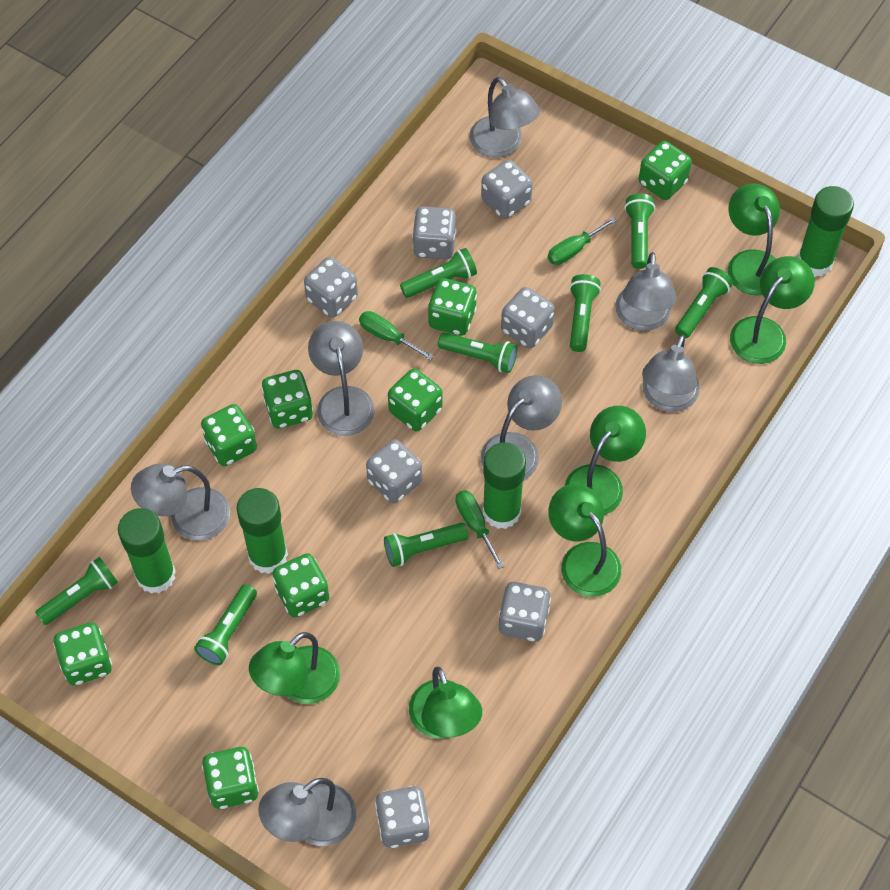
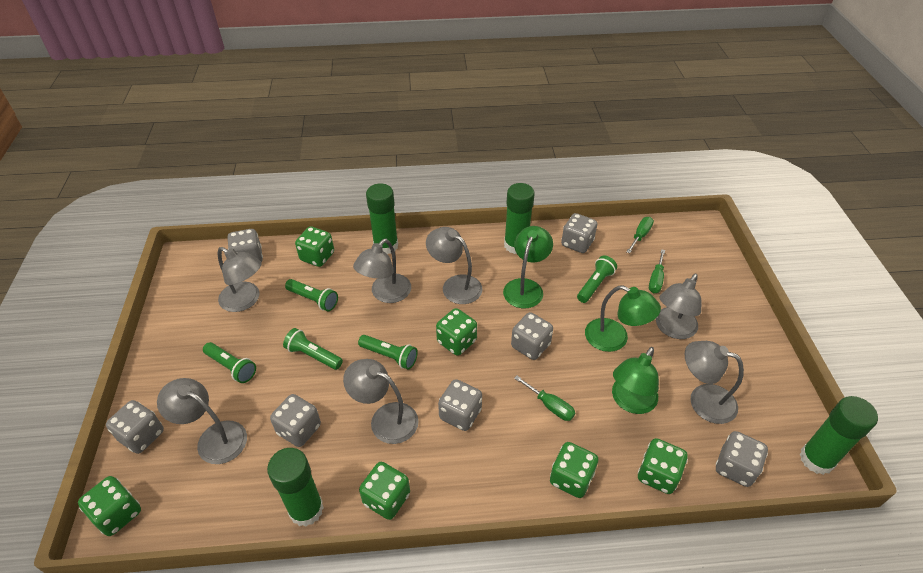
green dice: 8 -> 6
green flashlight: 8 -> 5
green lamp: 6 -> 3

